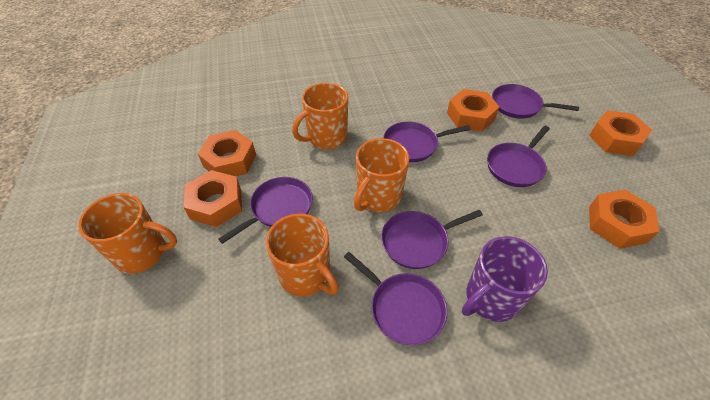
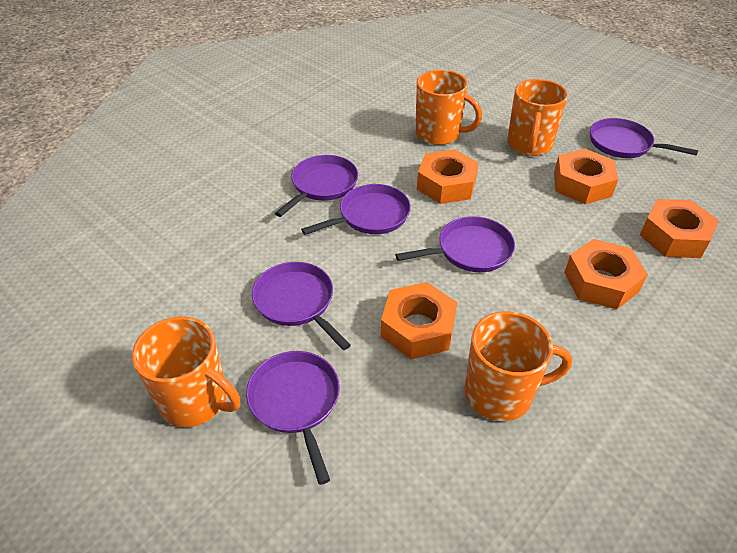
purple mug: 1 -> 0

